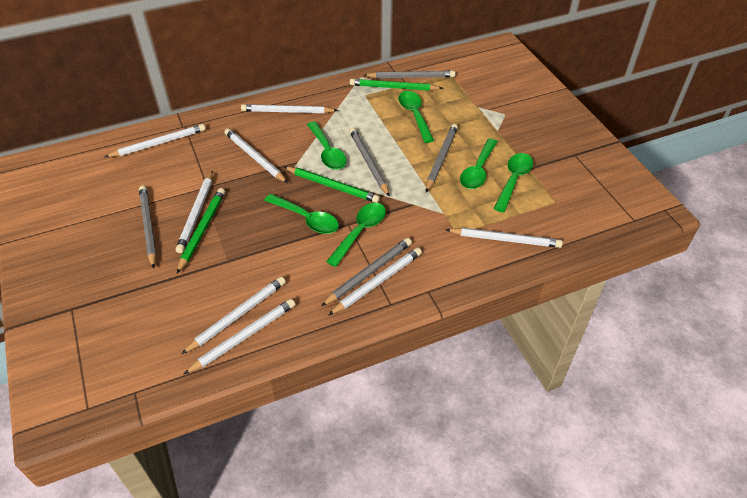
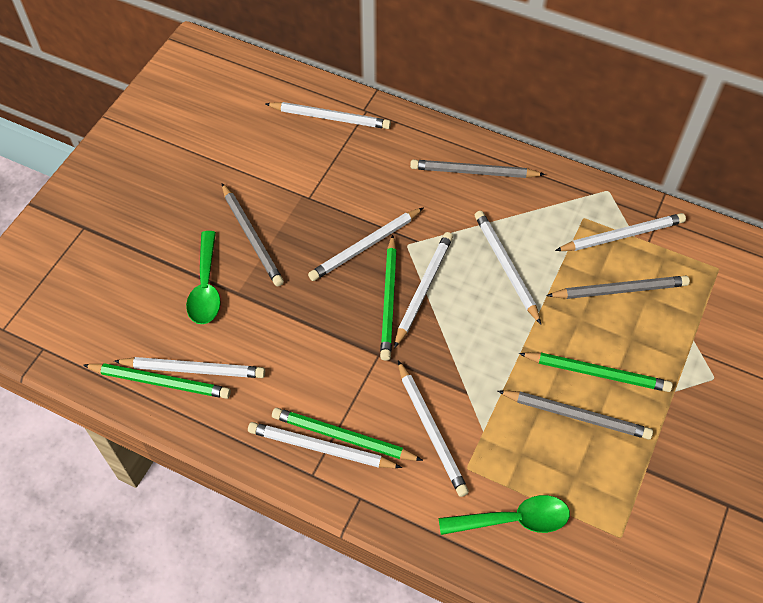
green pencil: 3 -> 4
green spoon: 6 -> 2
grey pencil: 5 -> 4

